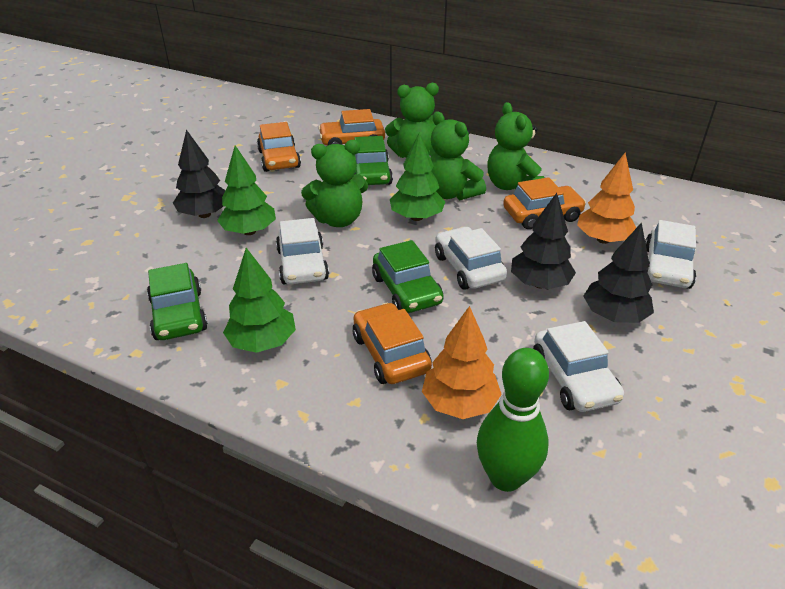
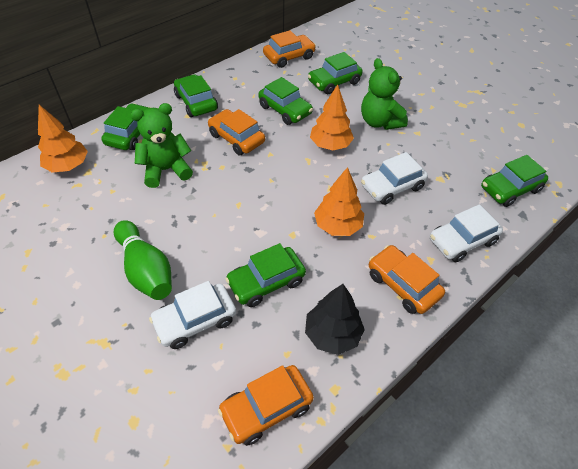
black tree: 3 -> 1
green car: 3 -> 6
green teddy bear: 4 -> 2
green tree: 3 -> 0
orange tree: 2 -> 3
white car: 4 -> 3

